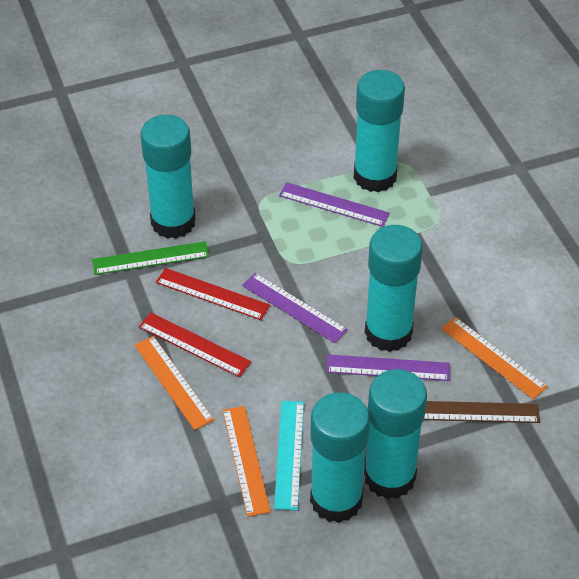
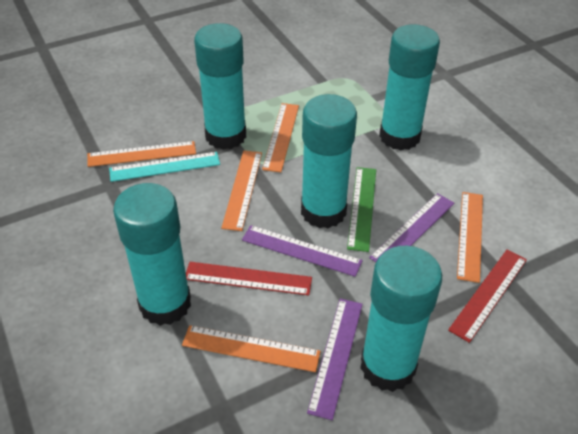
brown ruler: 1 -> 0
orange ruler: 3 -> 5

